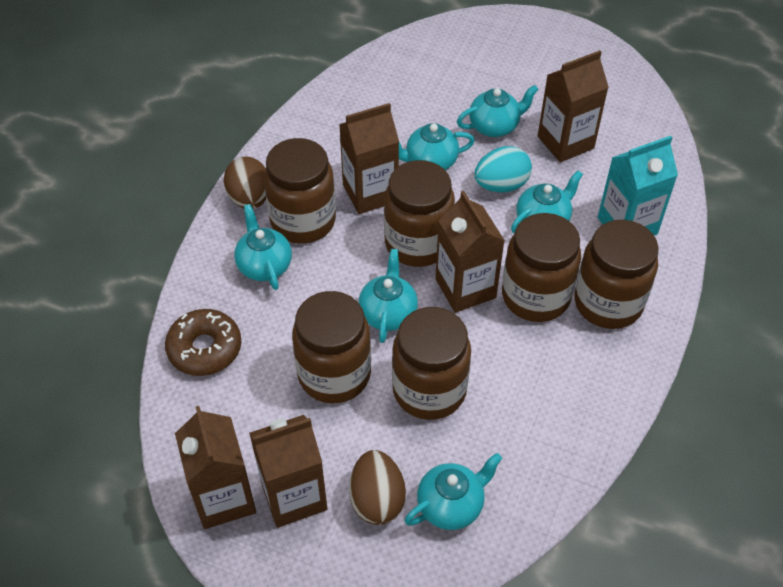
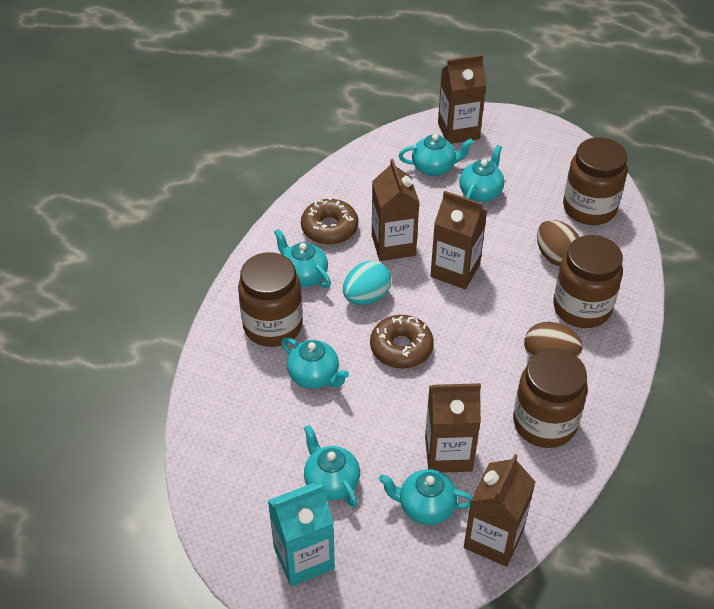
brown donut: 1 -> 2
brown jar: 6 -> 4

